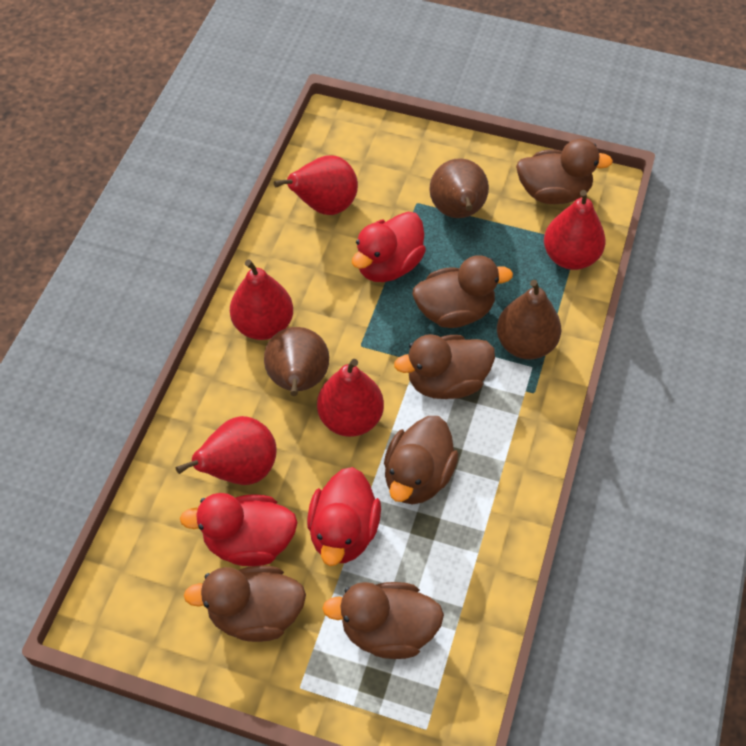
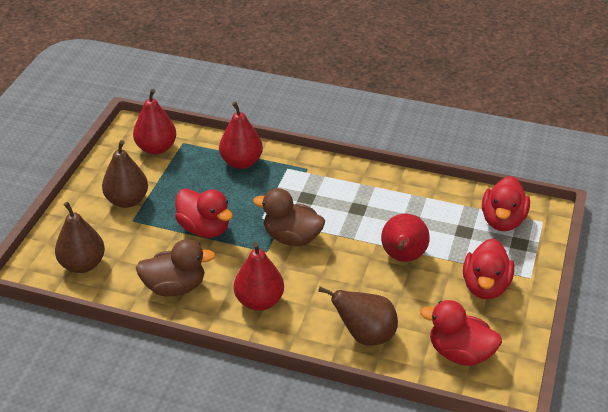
brown duck: 6 -> 2
red duck: 3 -> 4
red pear: 5 -> 4

